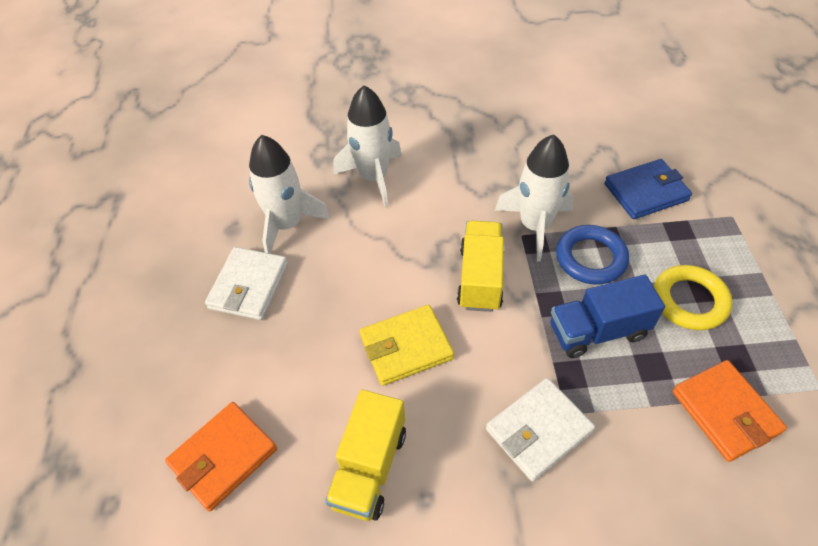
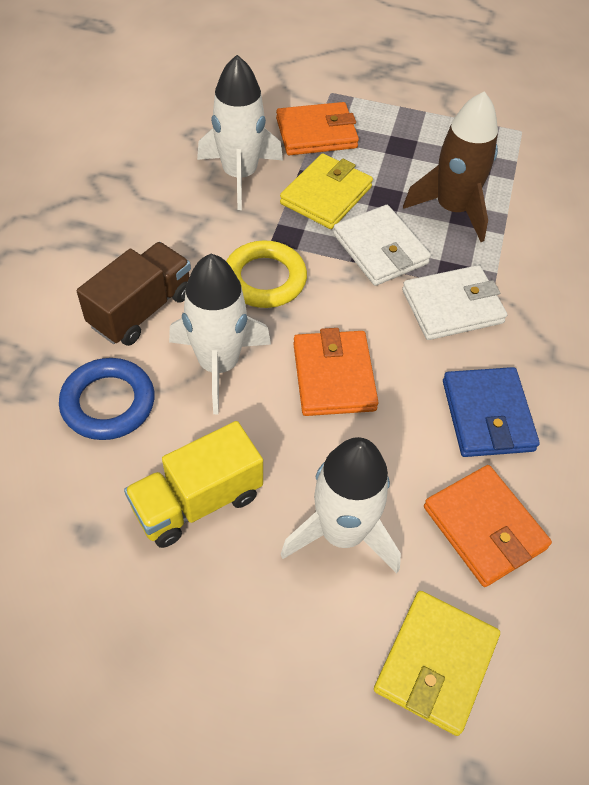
blue truck: 1 -> 0
brown rocket: 0 -> 1
brown truck: 0 -> 1
orange wallet: 2 -> 3
yellow truck: 2 -> 1
yellow wallet: 1 -> 2

